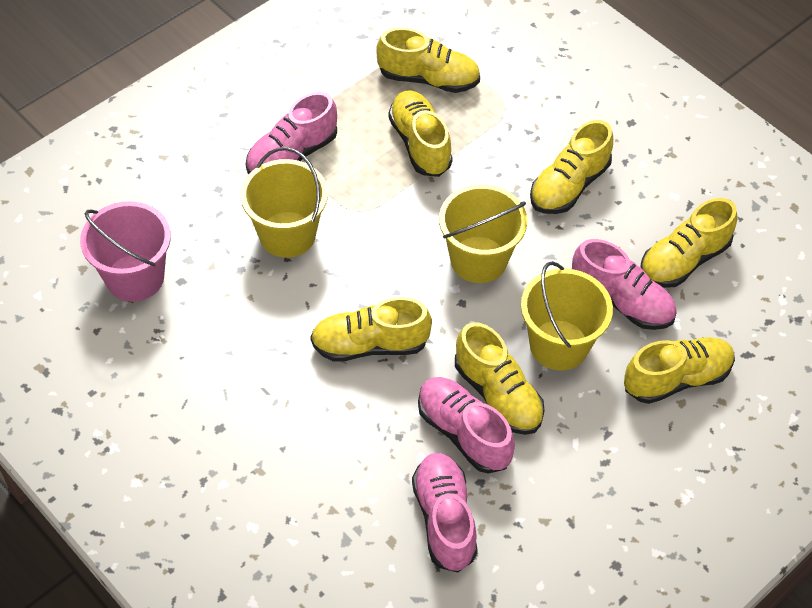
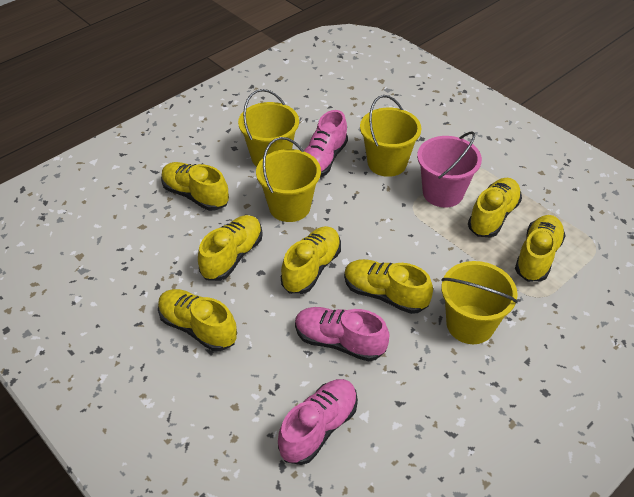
pink shoe: 4 -> 3
yellow bucket: 3 -> 4

